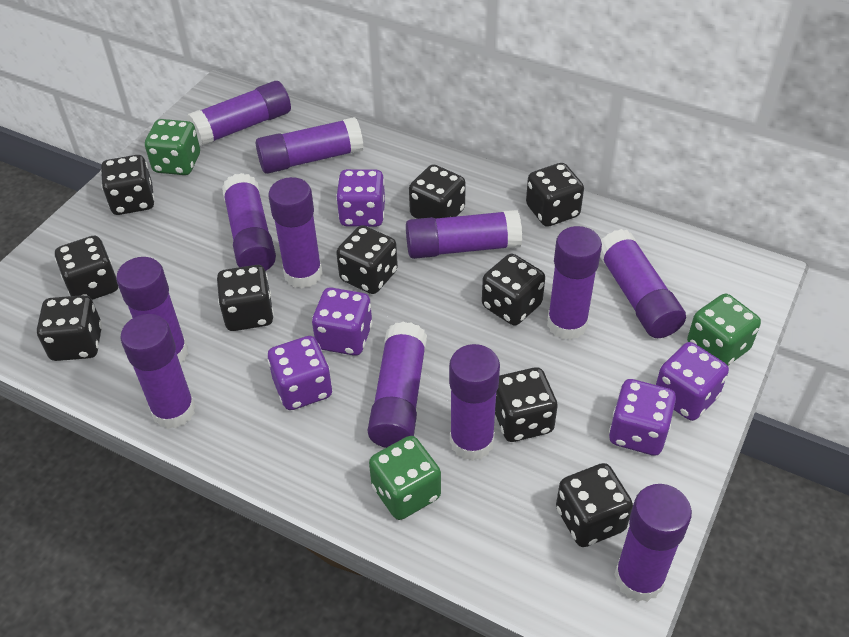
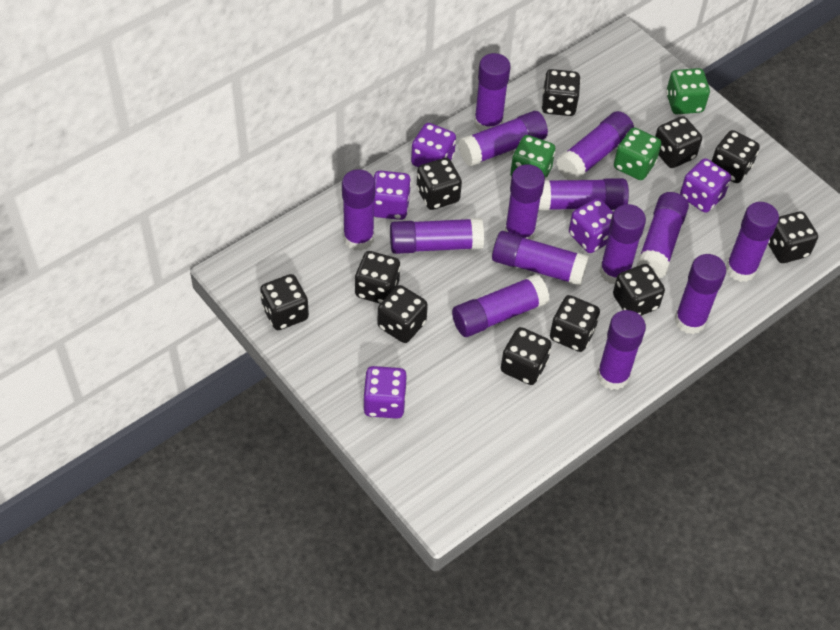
black dice: 10 -> 11
purple glue stick: 12 -> 14

